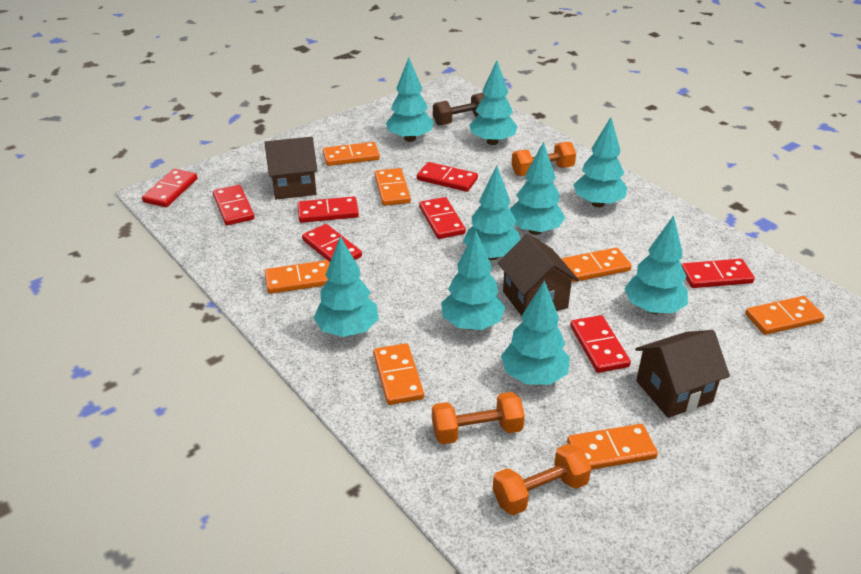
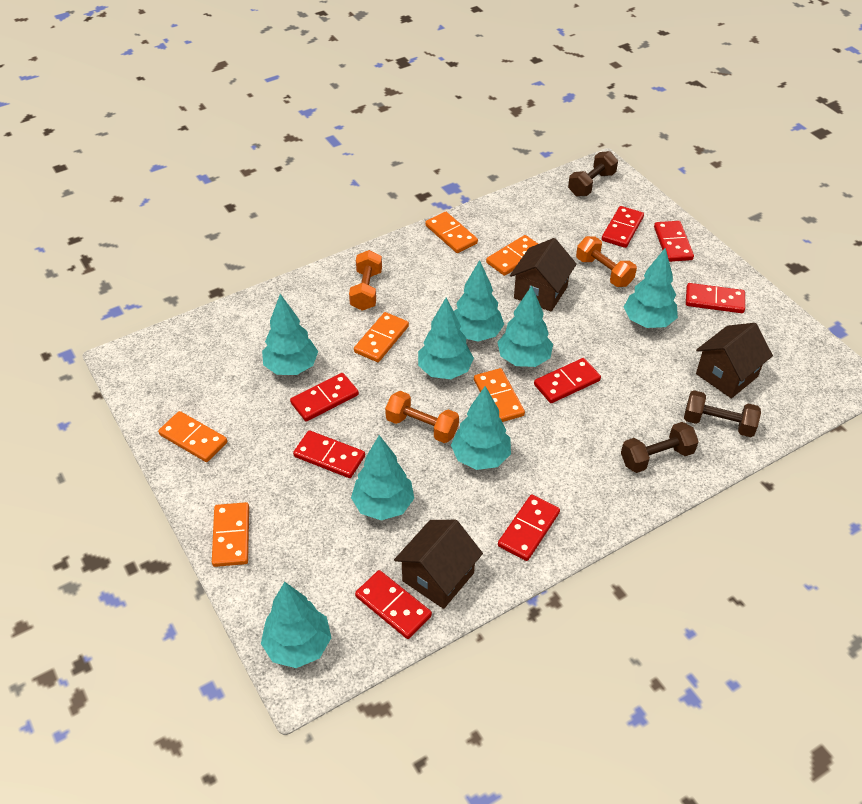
brown dumbbell: 1 -> 3
orange domino: 7 -> 6
turquoise tree: 9 -> 8

